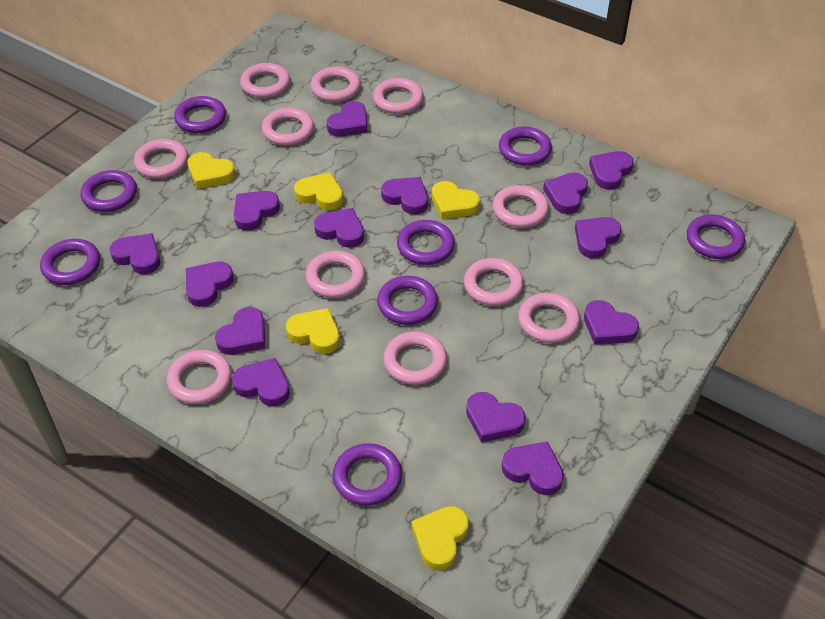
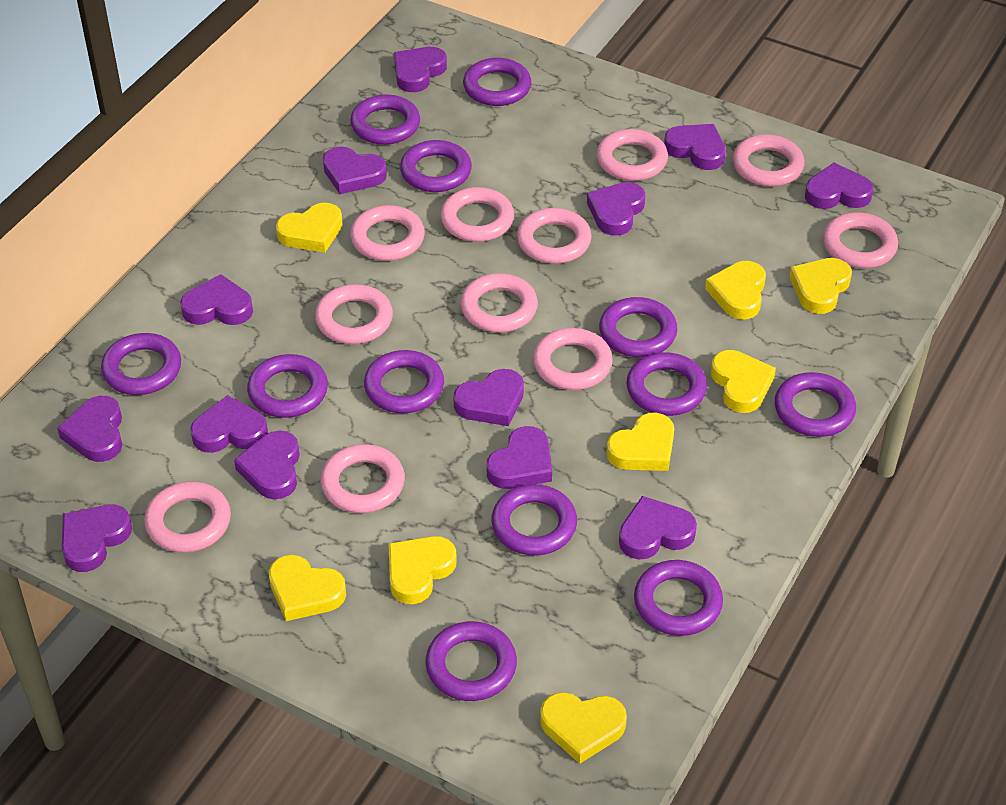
purple heart: 14 -> 13
purple ring: 8 -> 12
yellow heart: 5 -> 8

